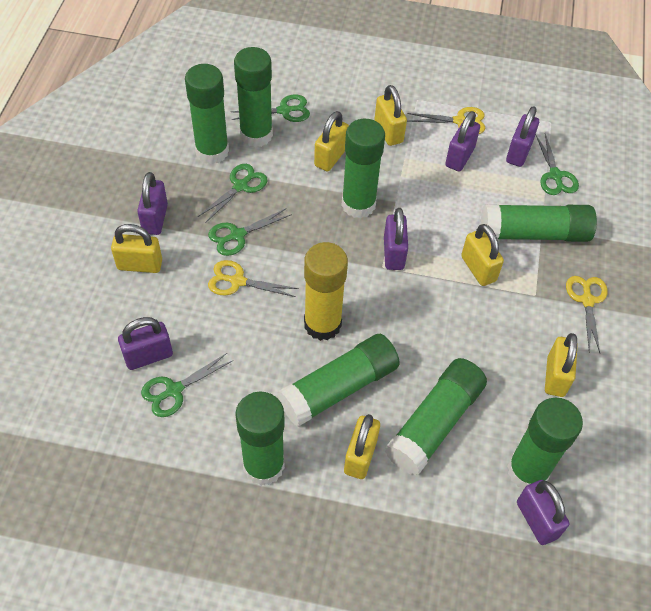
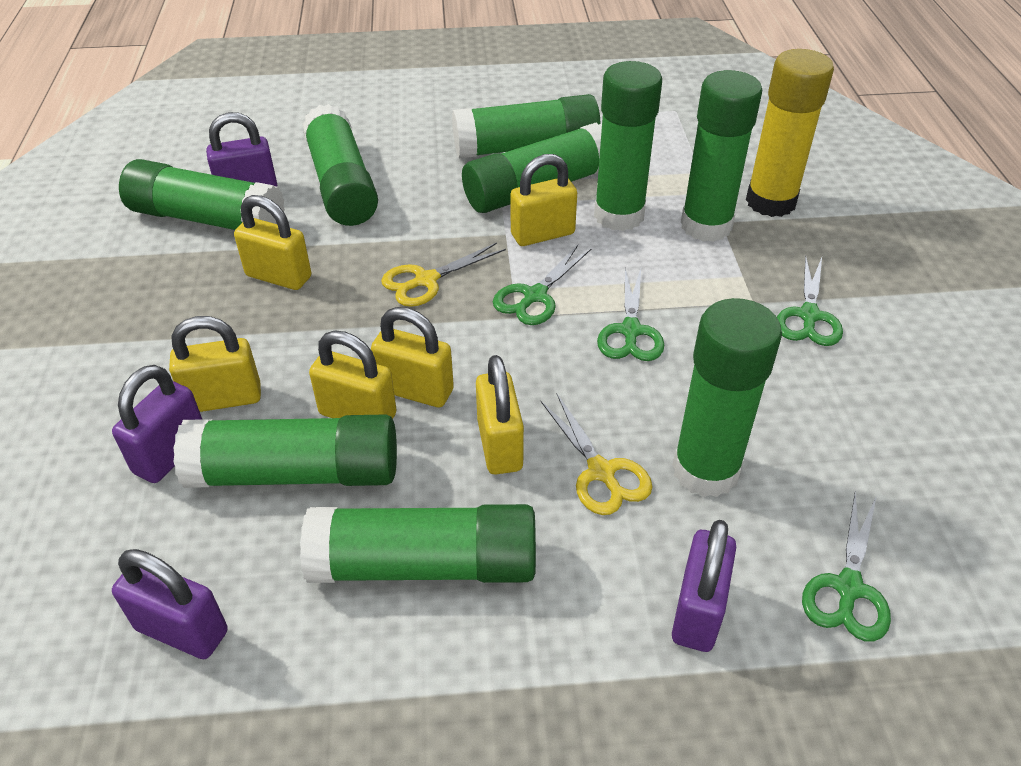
green glue stick: 8 -> 9
green scissors: 5 -> 4
purple padlock: 6 -> 4
yellow scissors: 3 -> 2

